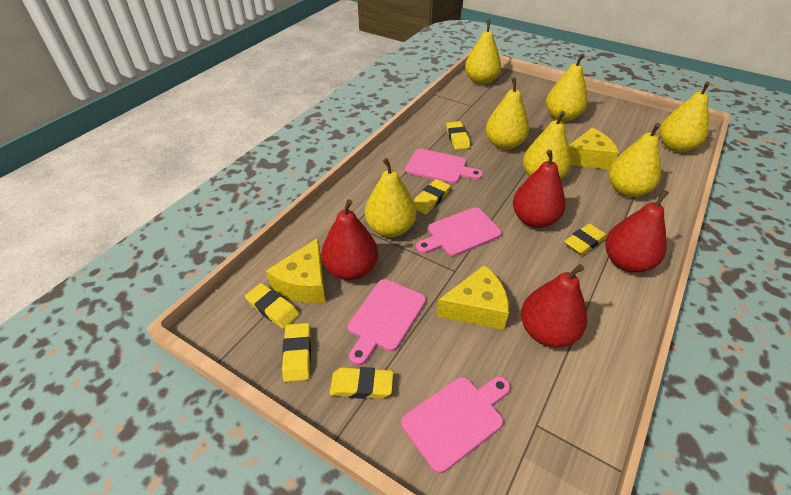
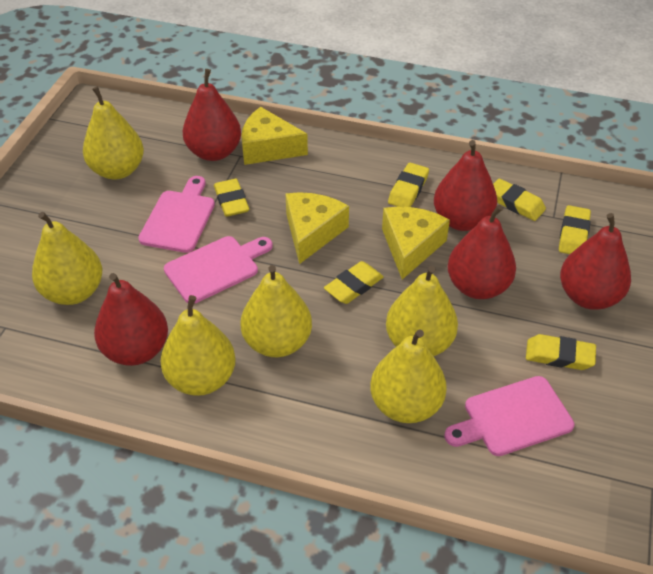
pink cutting board: 4 -> 3
red pear: 4 -> 5
yellow pear: 7 -> 6

